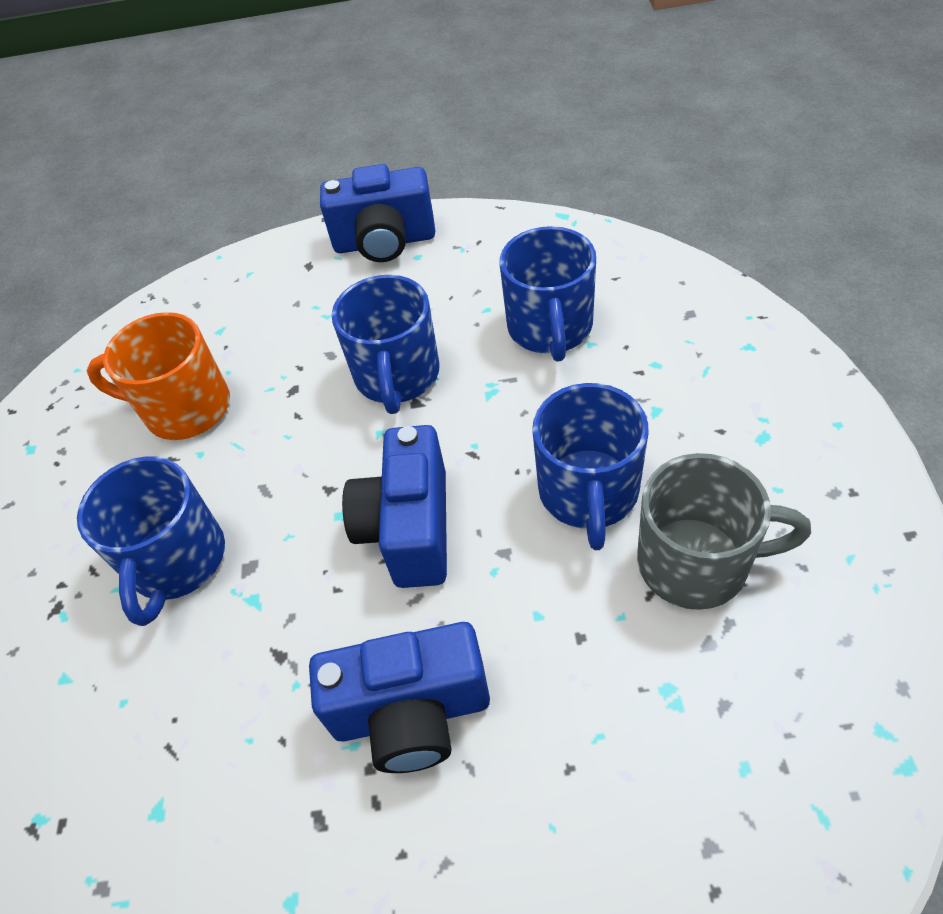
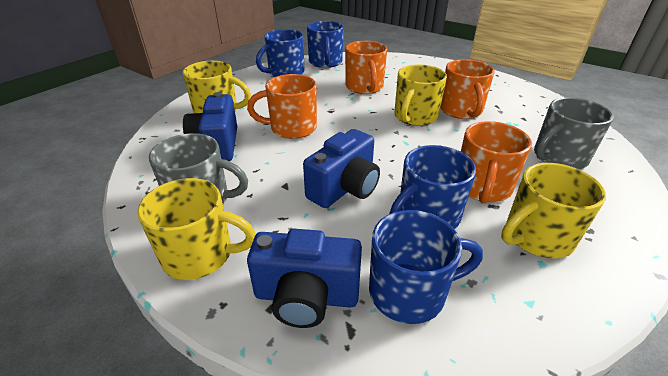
grey mug: 1 -> 2
orange mug: 1 -> 4
yellow mug: 0 -> 4

